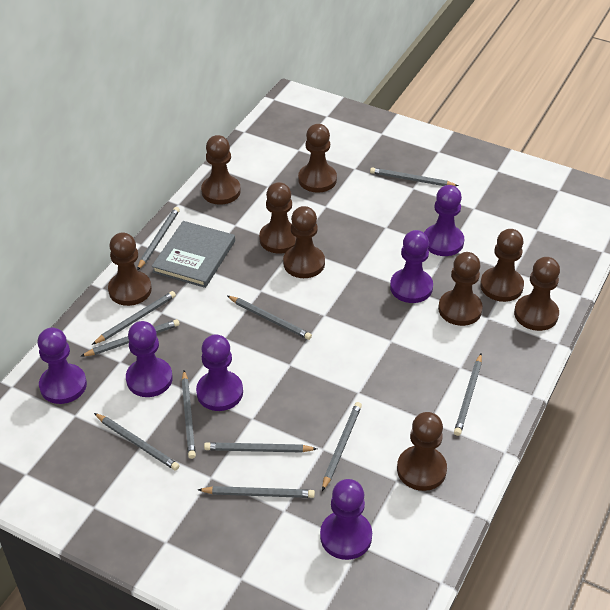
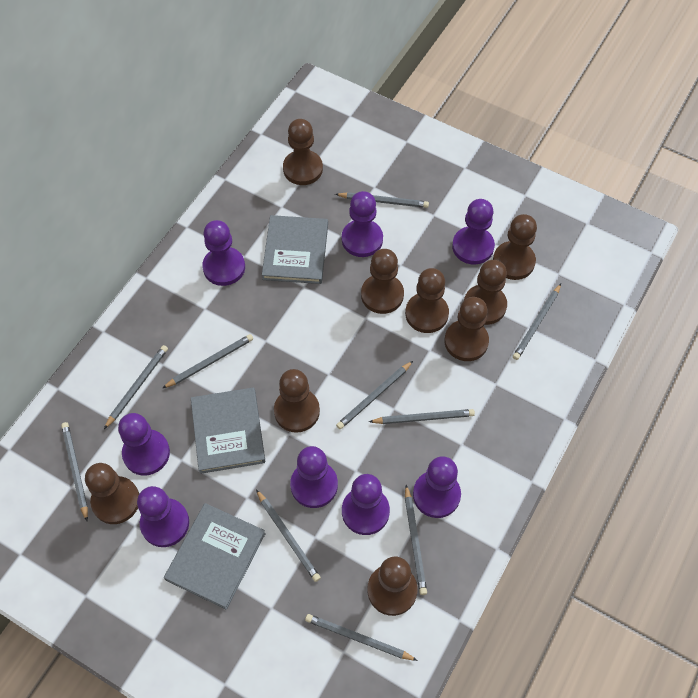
grey book: 1 -> 3
grey pencil: 11 -> 10
purple pawn: 6 -> 8

